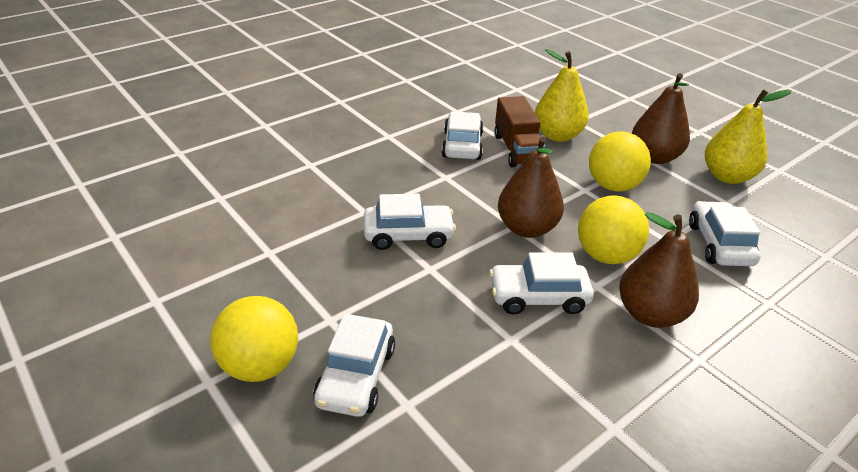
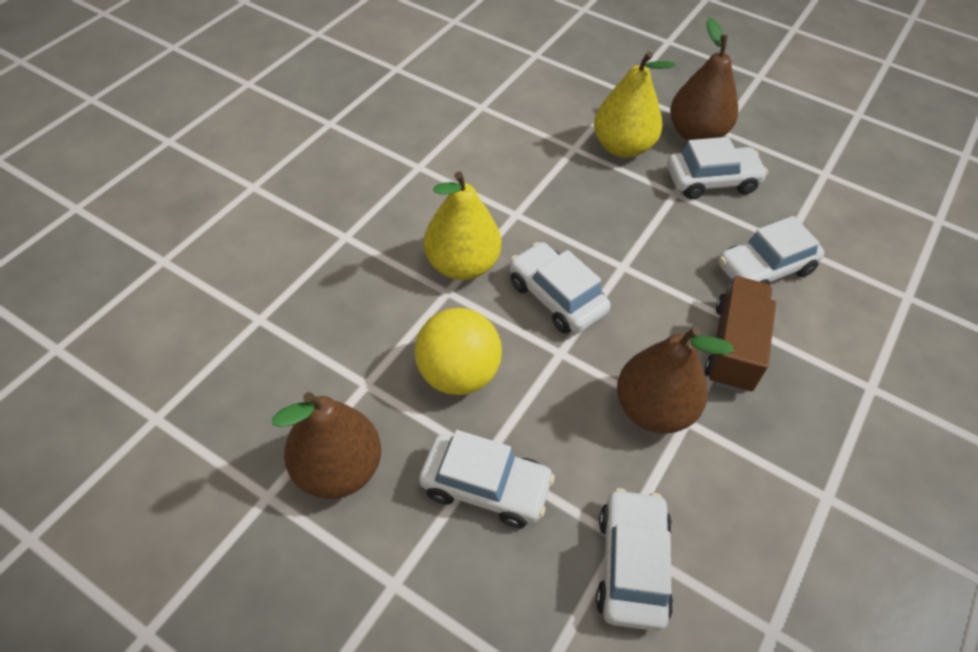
yellow ball: 3 -> 1

